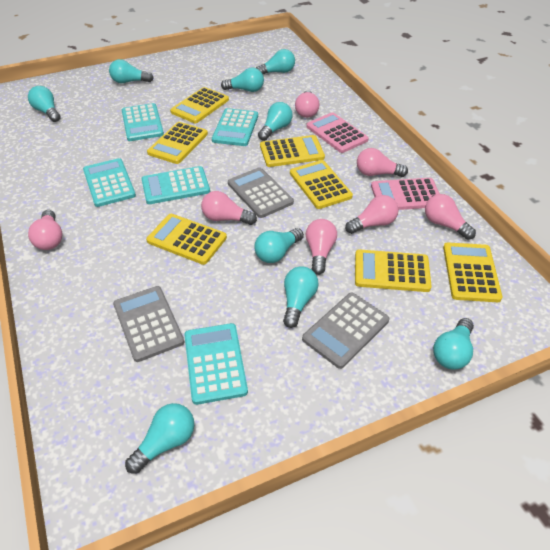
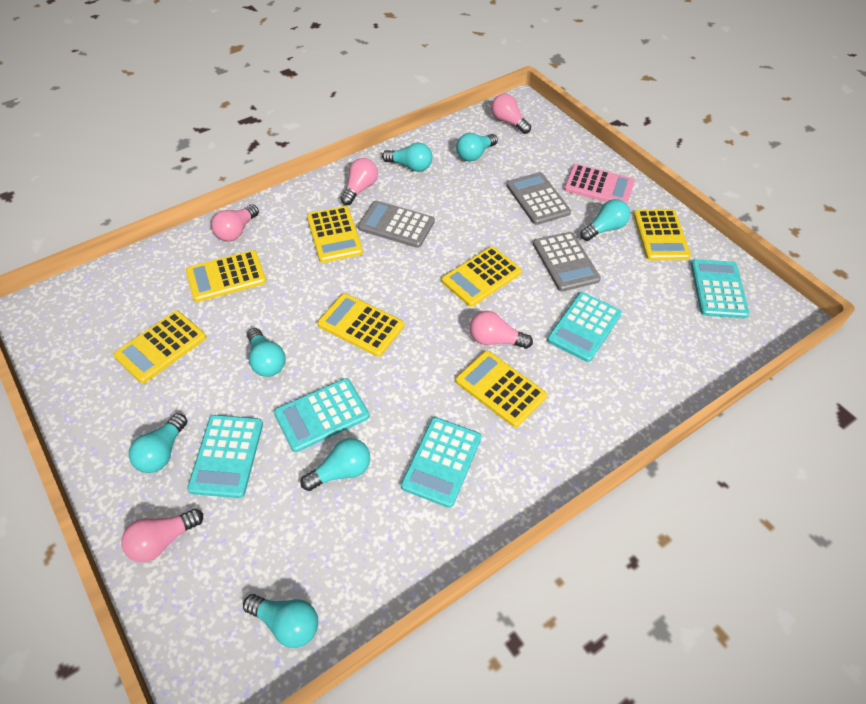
pink calculator: 2 -> 1
pink light bulb: 7 -> 5
turquoise light bulb: 9 -> 7

